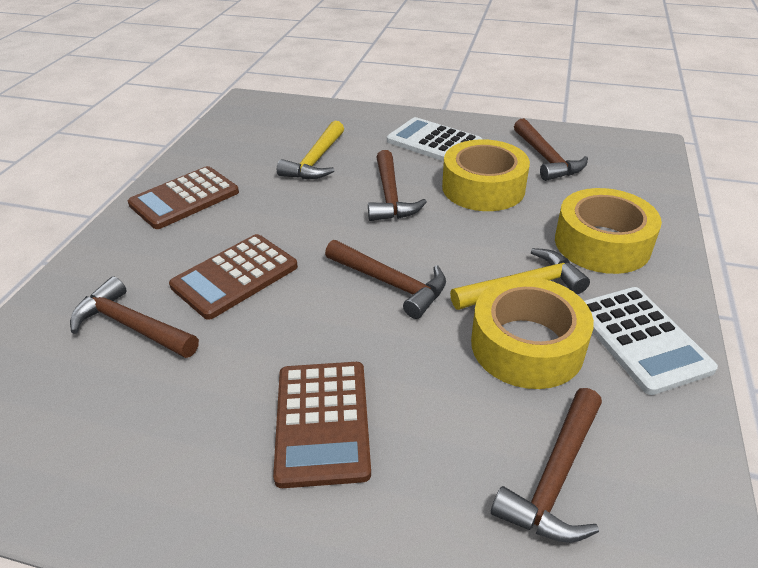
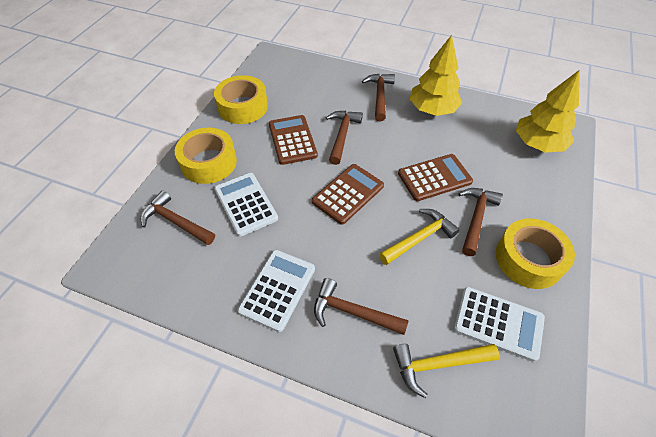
white calculator: 2 -> 3
yellow tree: 0 -> 2

